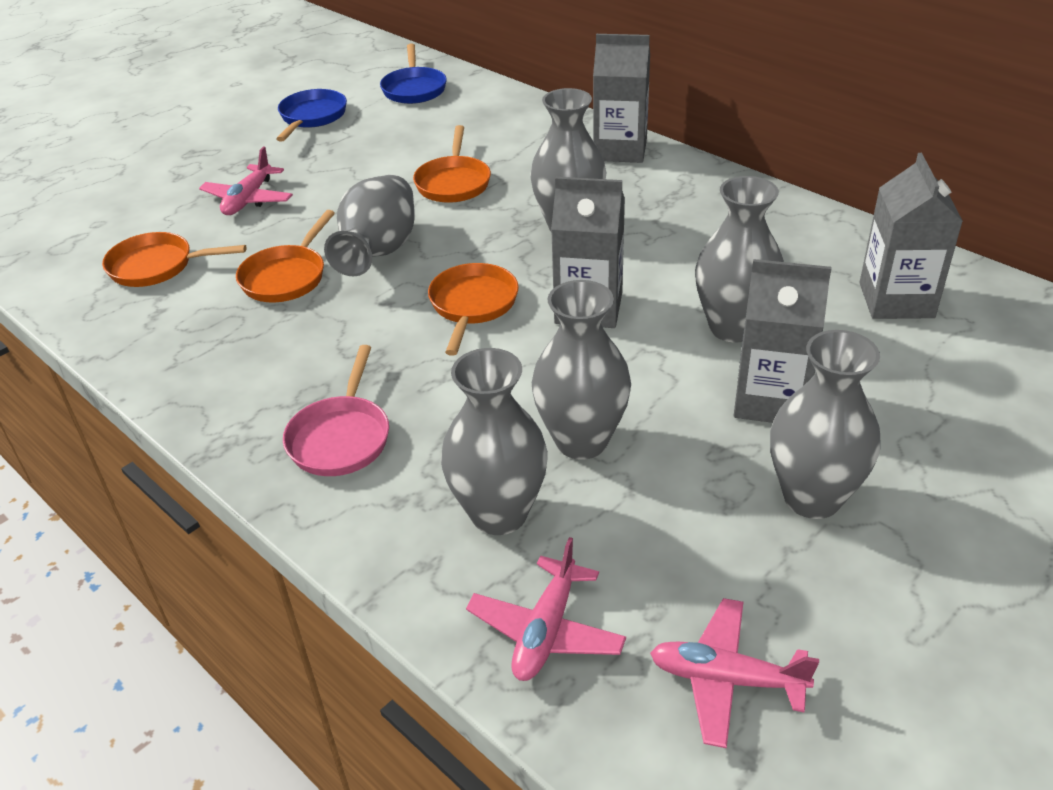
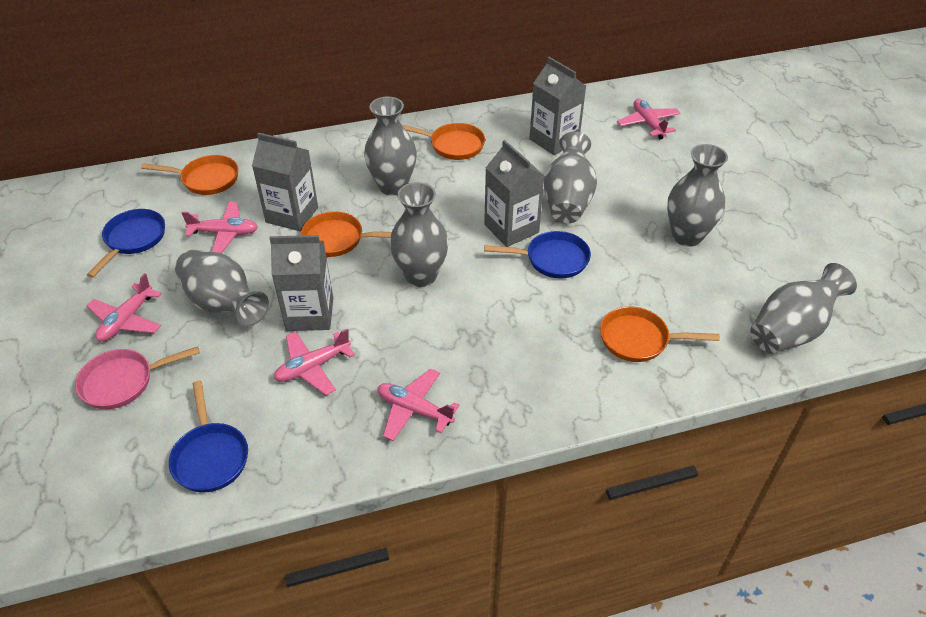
blue pan: 2 -> 3
pink plane: 3 -> 5

